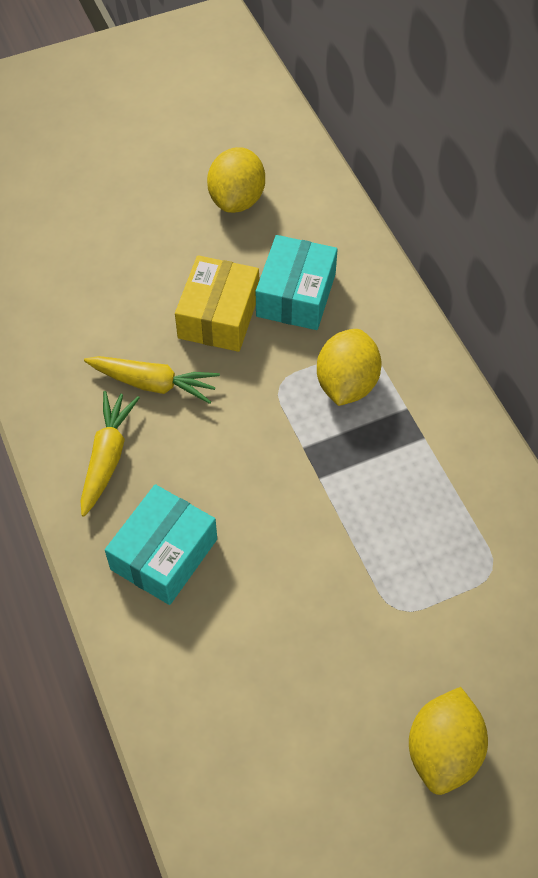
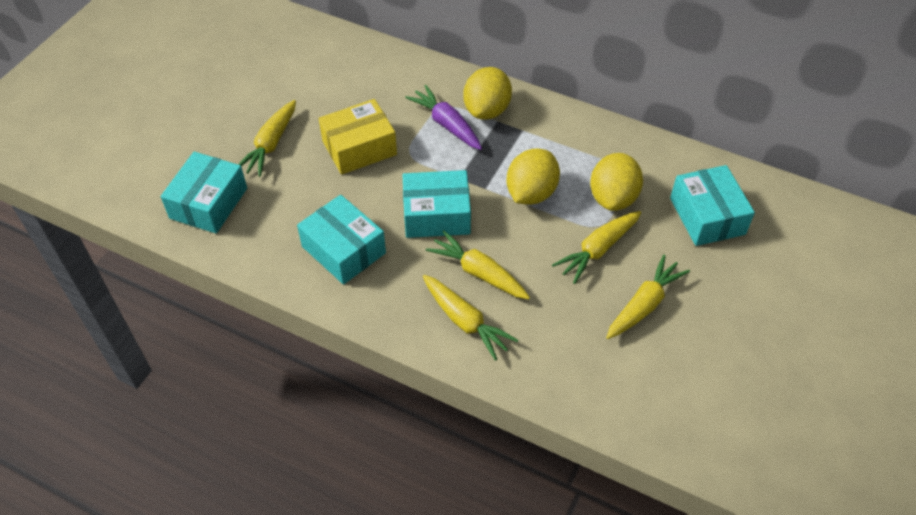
purple carrot: 0 -> 1
turquoise box: 2 -> 4
yellow carrot: 2 -> 5

